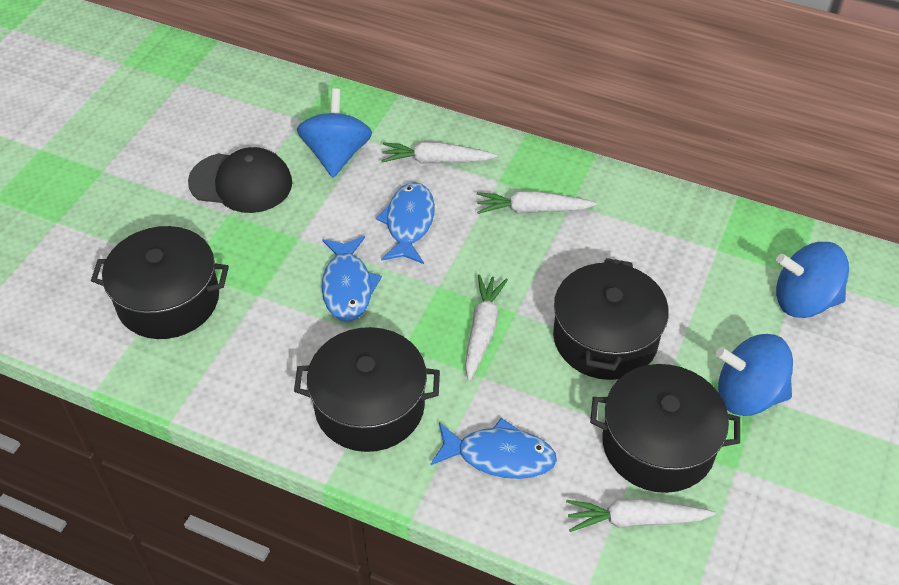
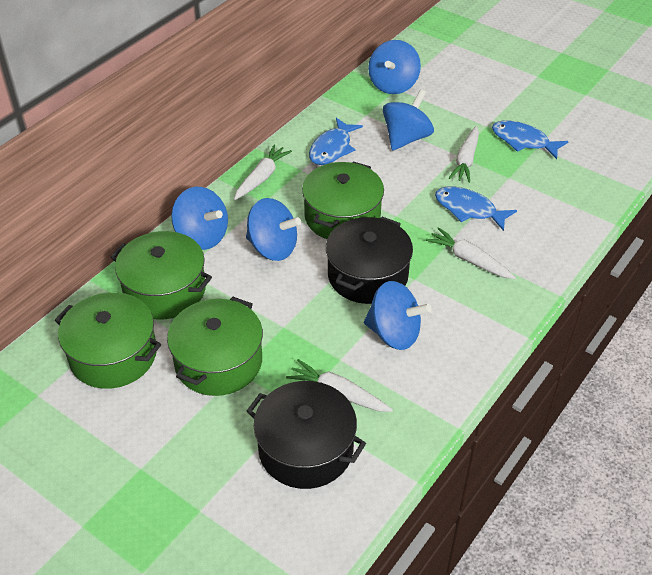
black cap: 1 -> 0
black pot: 4 -> 2
blue spinning top: 3 -> 5
green pot: 0 -> 4

